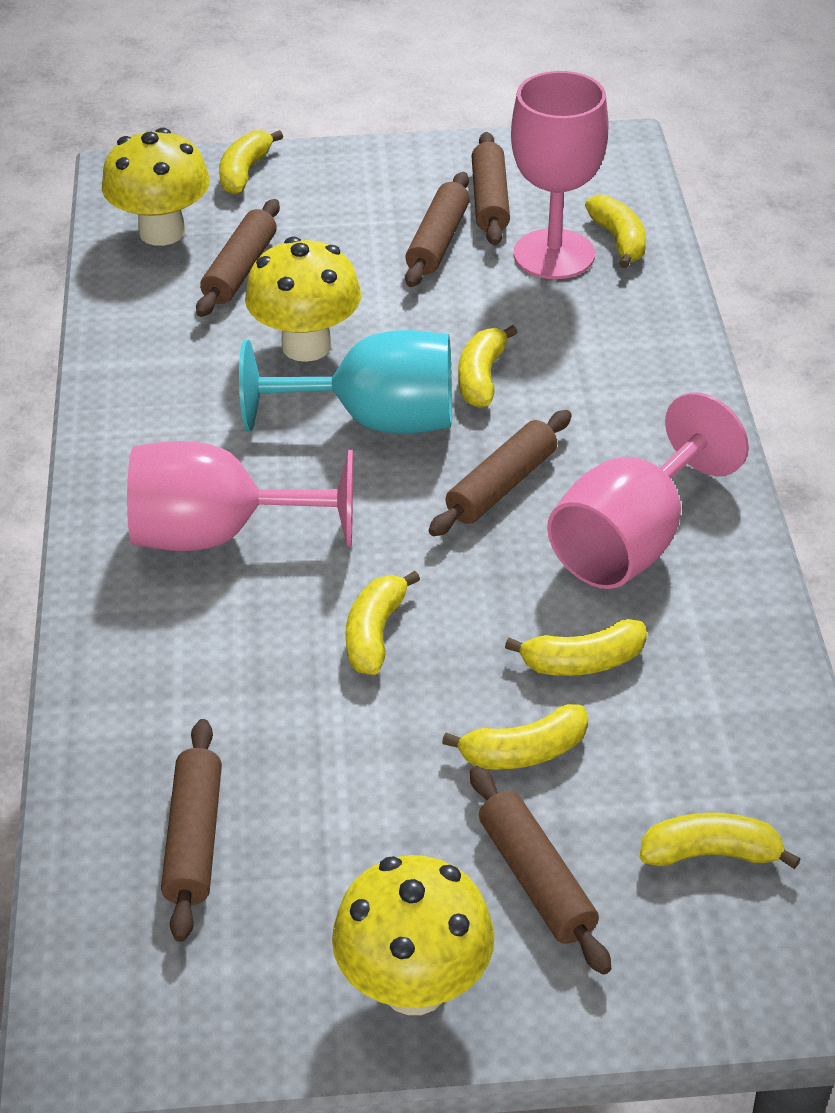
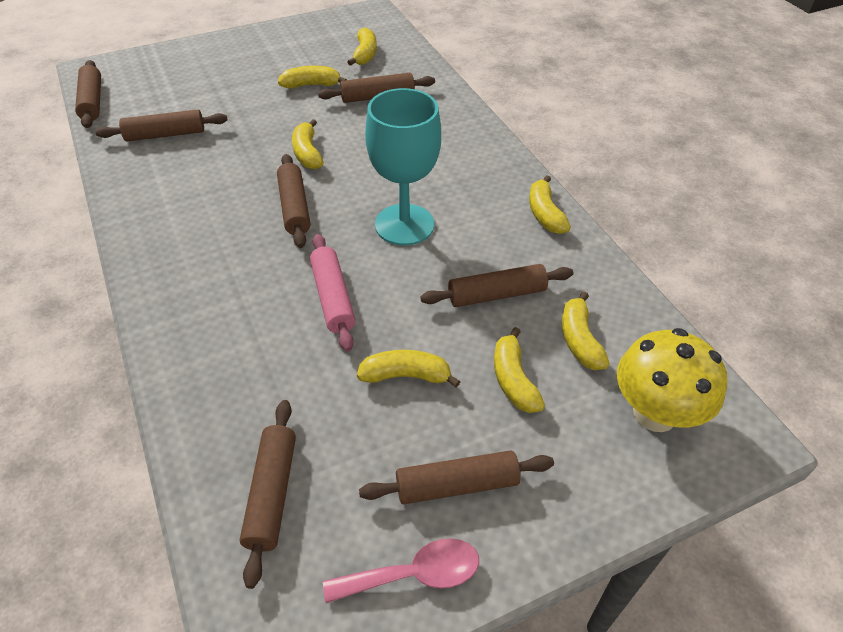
brown rolling pin: 6 -> 7
pink goblet: 3 -> 0
pink rolling pin: 0 -> 1
pink spoon: 0 -> 1
yellow mushroom: 3 -> 1

